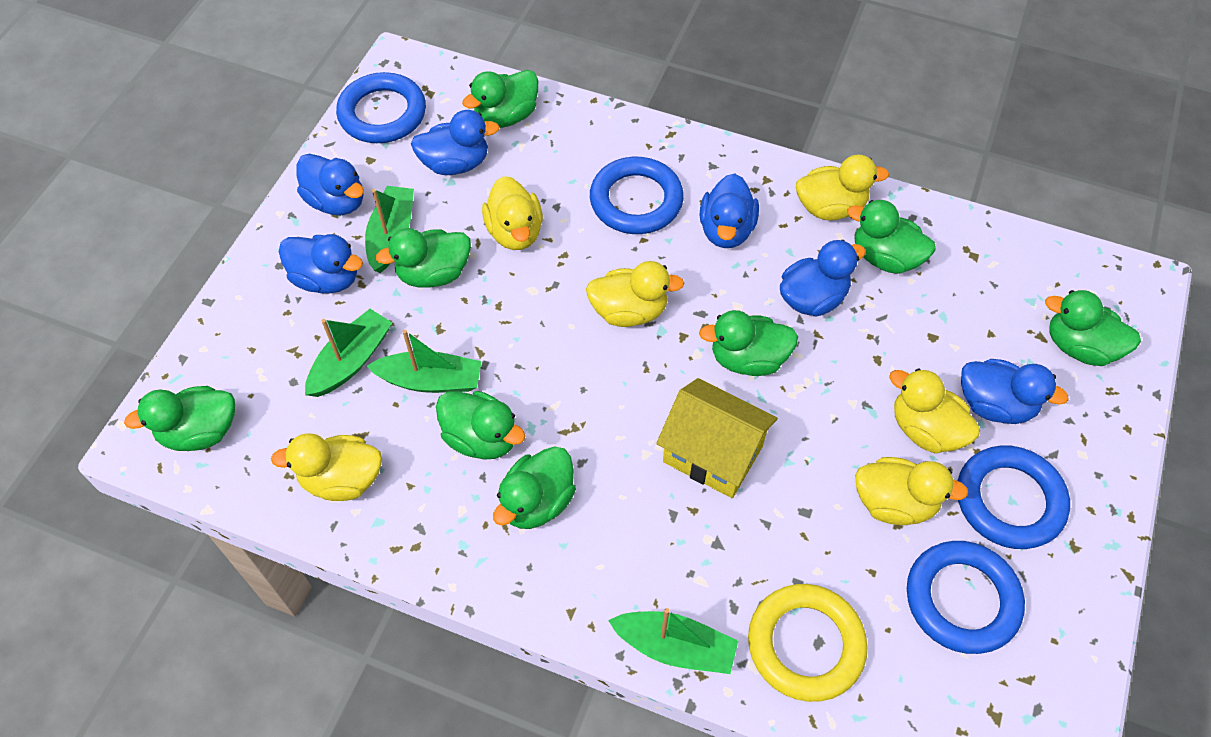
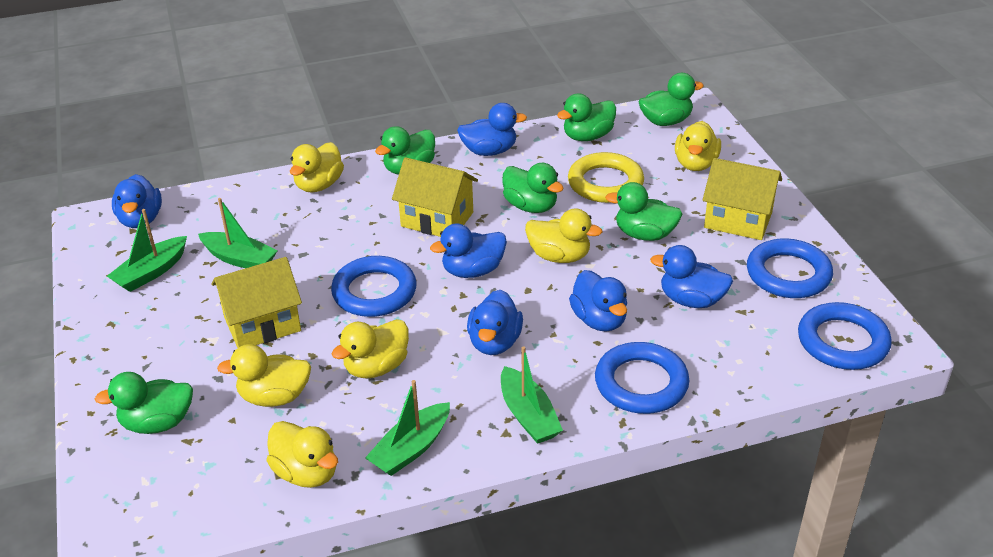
green duck: 8 -> 6
yellow house: 1 -> 3

